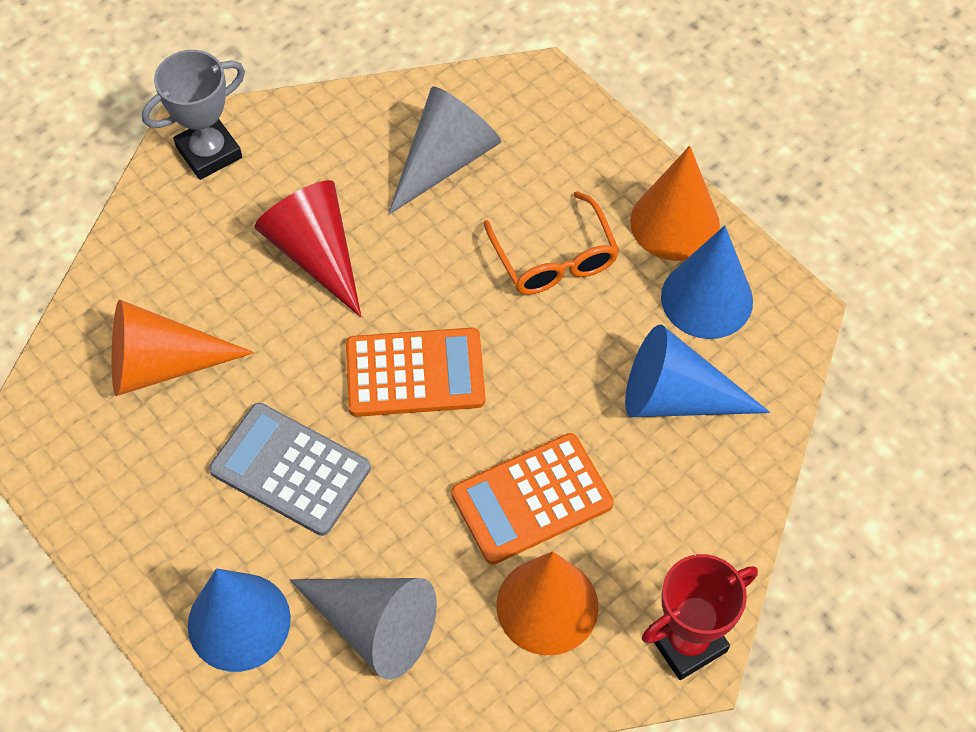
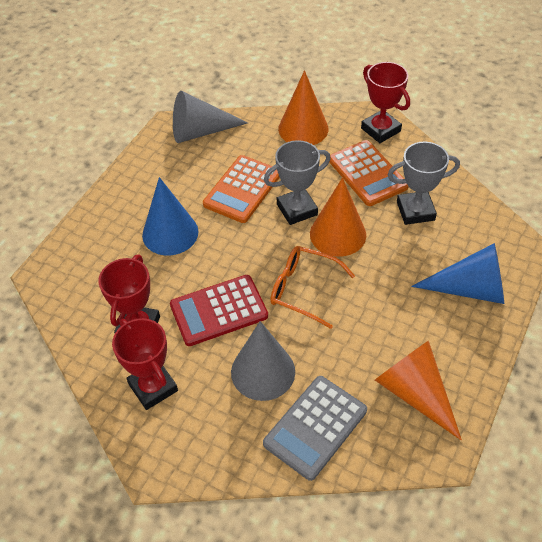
blue cone: 3 -> 2
grey trophy: 1 -> 2
red calculator: 0 -> 1
red cone: 1 -> 0
red trophy: 1 -> 3

